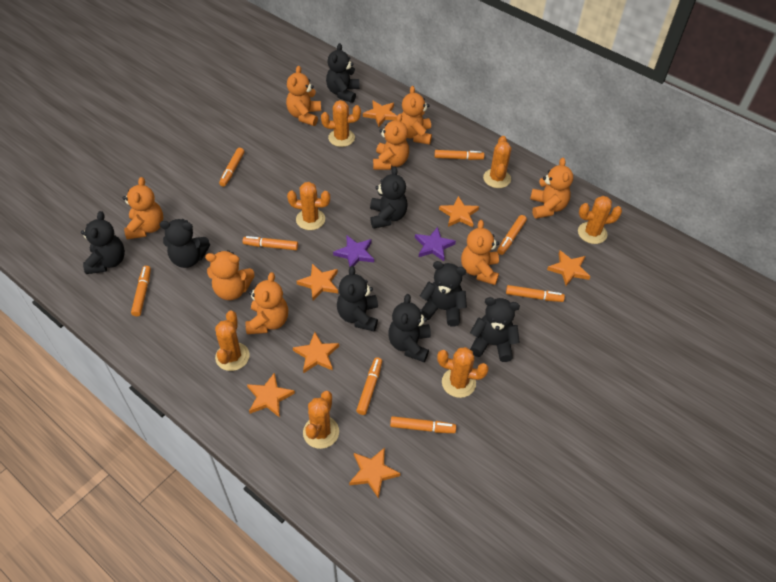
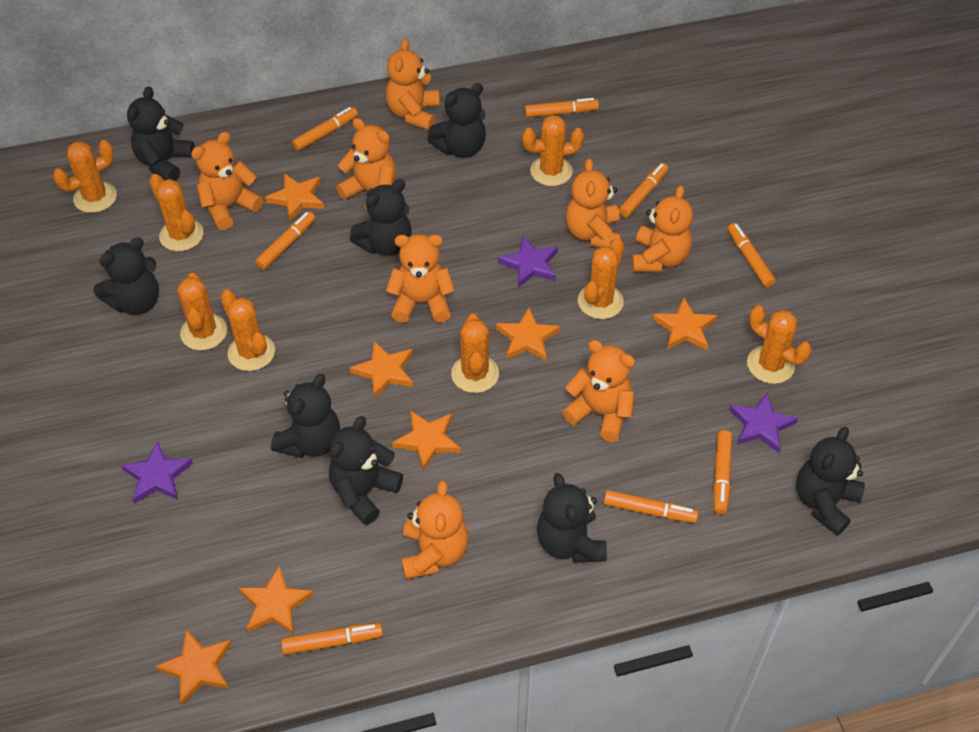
orange cactus: 7 -> 8
purple star: 2 -> 3

